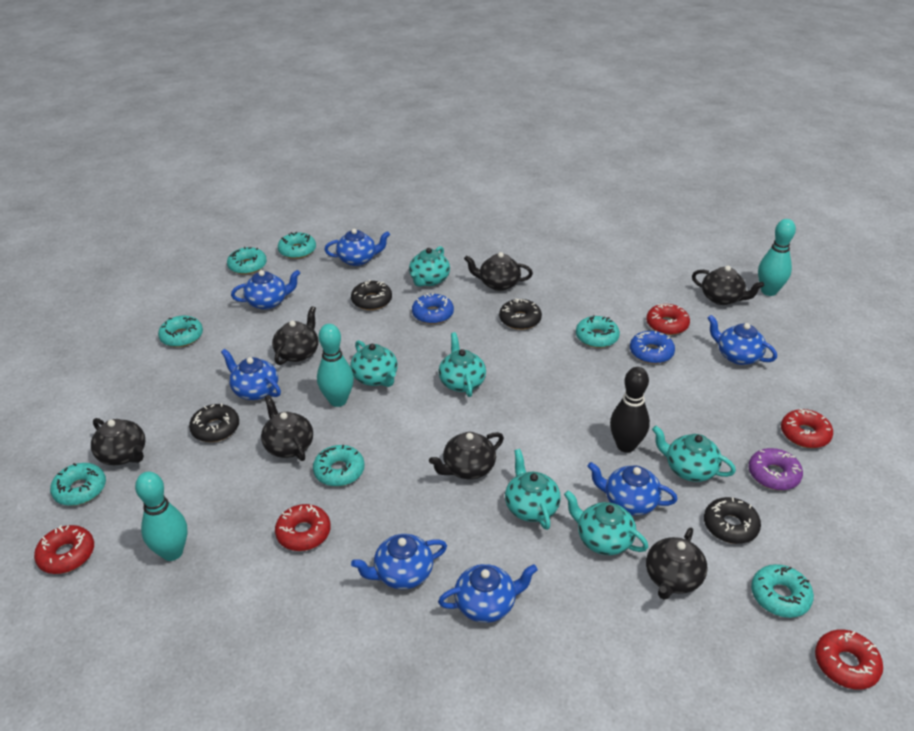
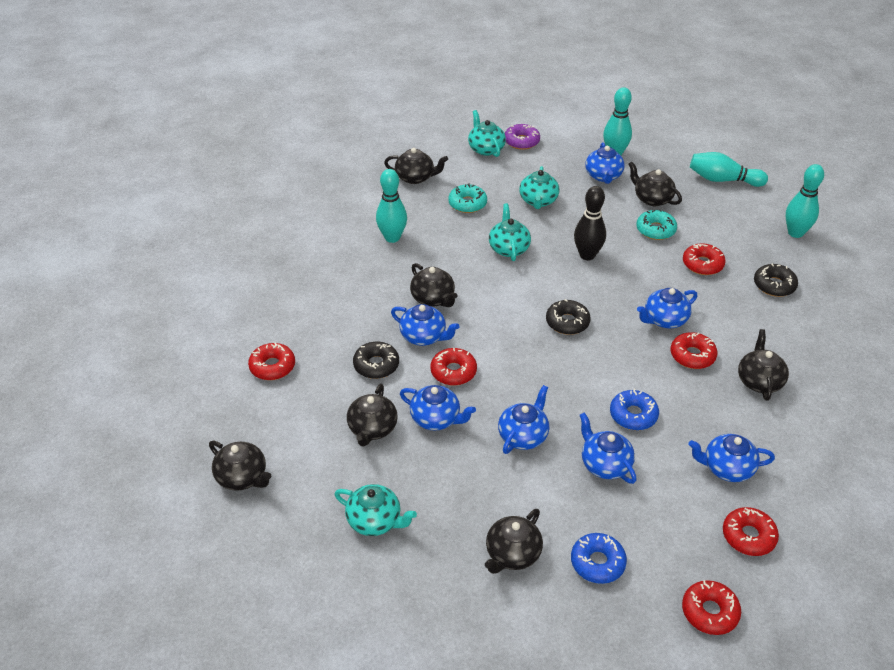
black donut: 4 -> 3
red donut: 5 -> 6
turquoise bowling pin: 3 -> 4
turquoise donut: 7 -> 2
turquoise teapot: 6 -> 4

